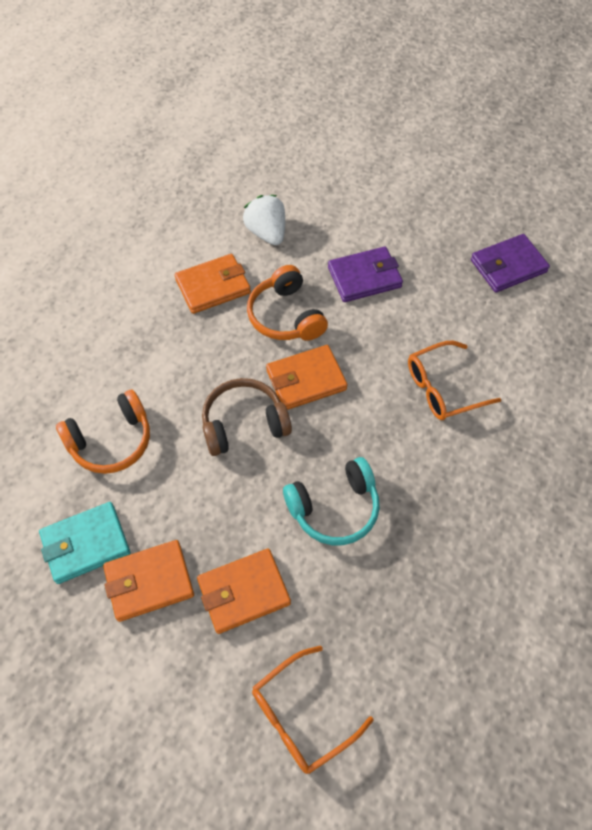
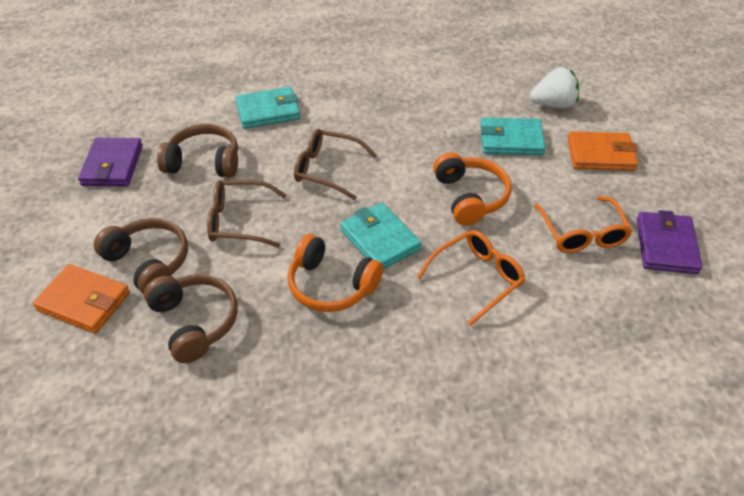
brown glasses: 0 -> 2
brown headphones: 1 -> 3
orange wallet: 4 -> 2
turquoise headphones: 1 -> 0
turquoise wallet: 1 -> 3

